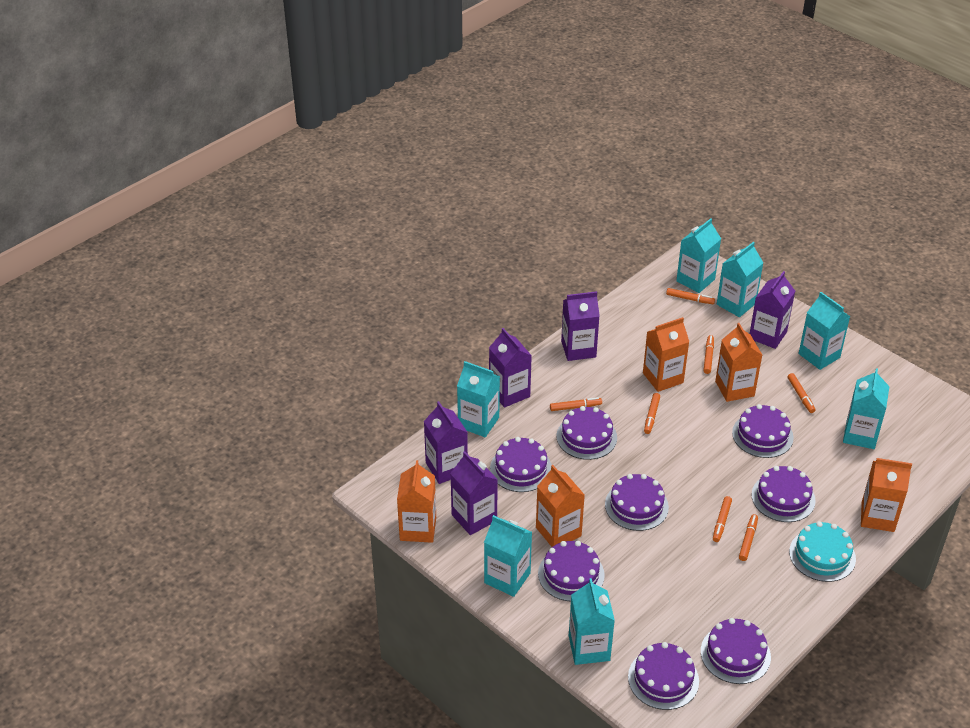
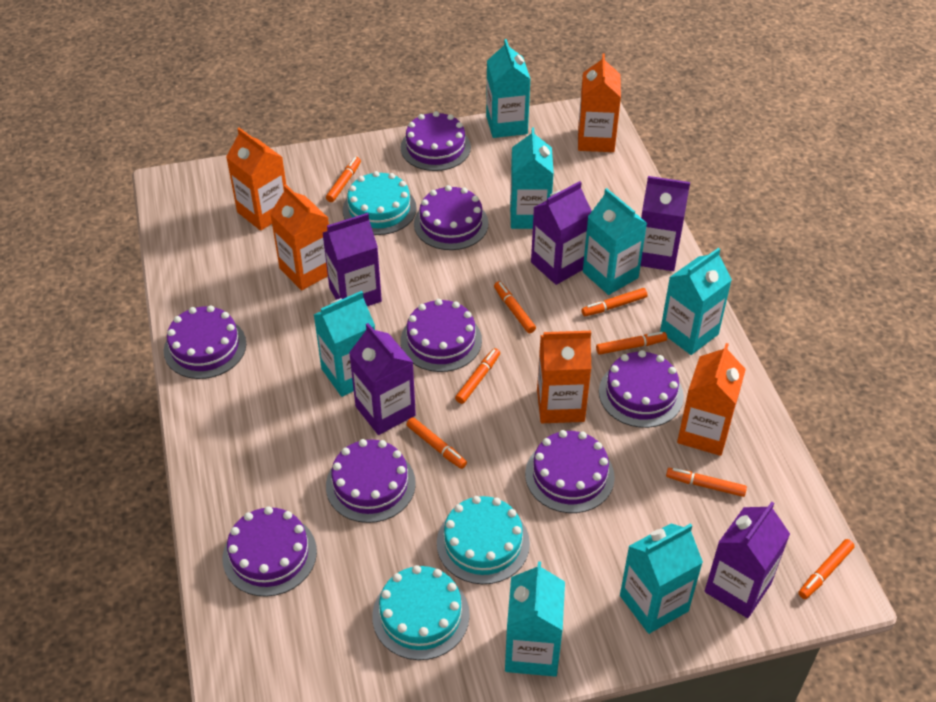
orange marker: 7 -> 8
turquoise cake: 1 -> 3

